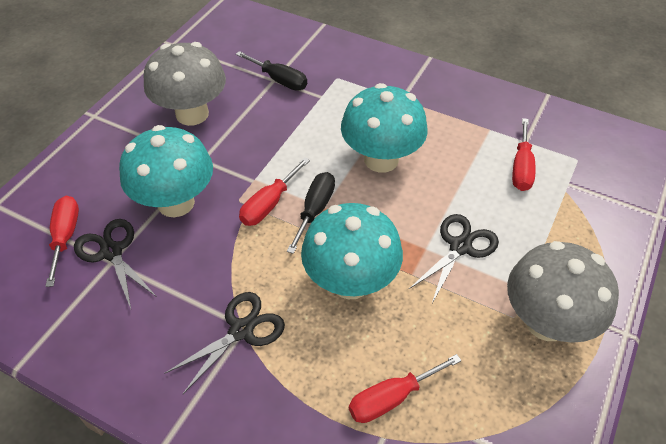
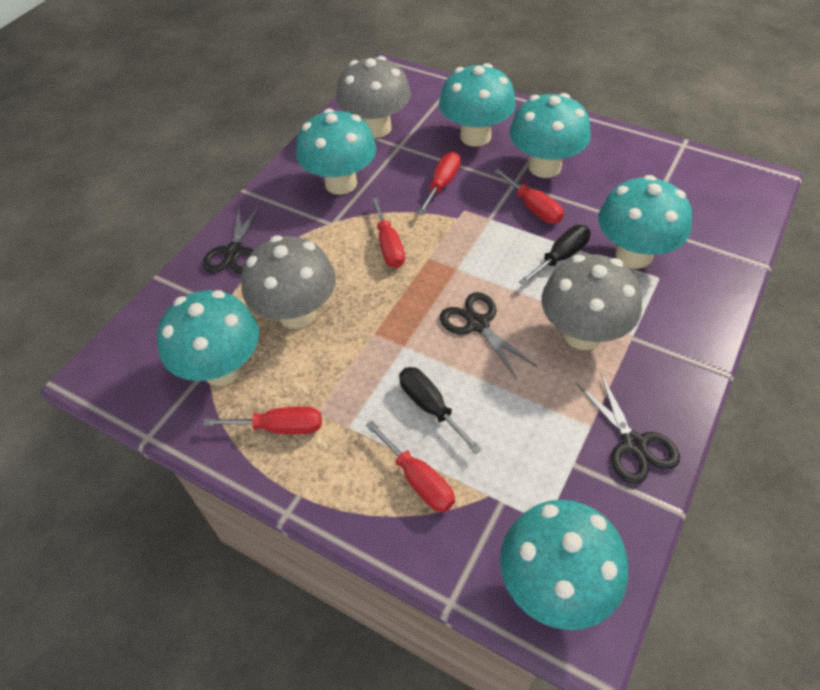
grey mushroom: 2 -> 3
red screwdriver: 4 -> 5
turquoise mushroom: 3 -> 6

